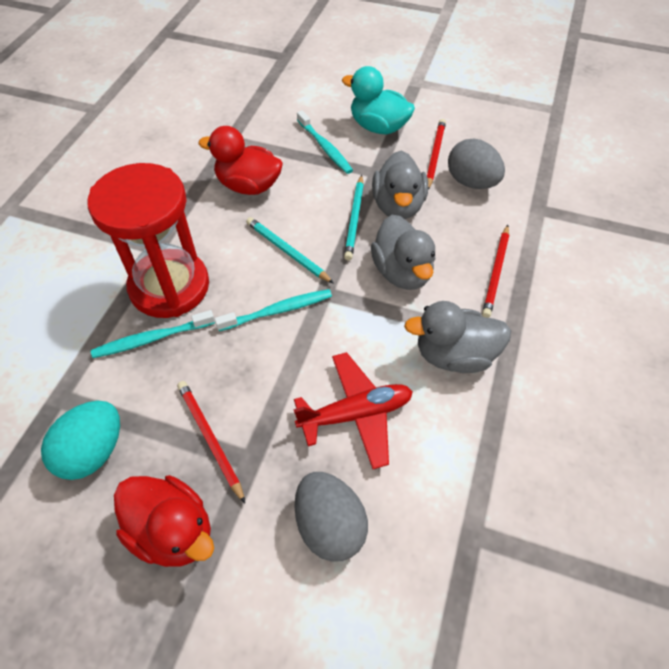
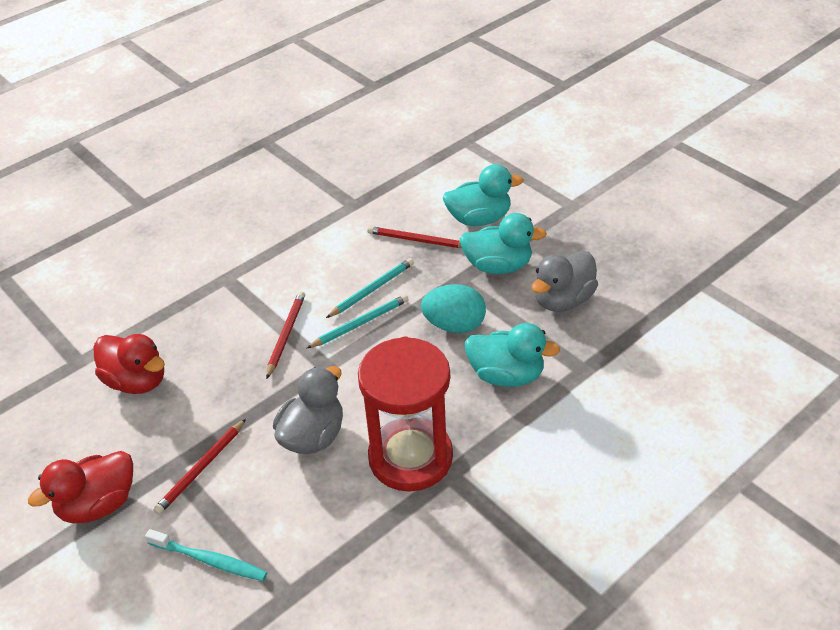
grey duck: 3 -> 2
grey egg: 2 -> 0
red plane: 1 -> 0
turquoise duck: 1 -> 3
turquoise toothbrush: 3 -> 1

